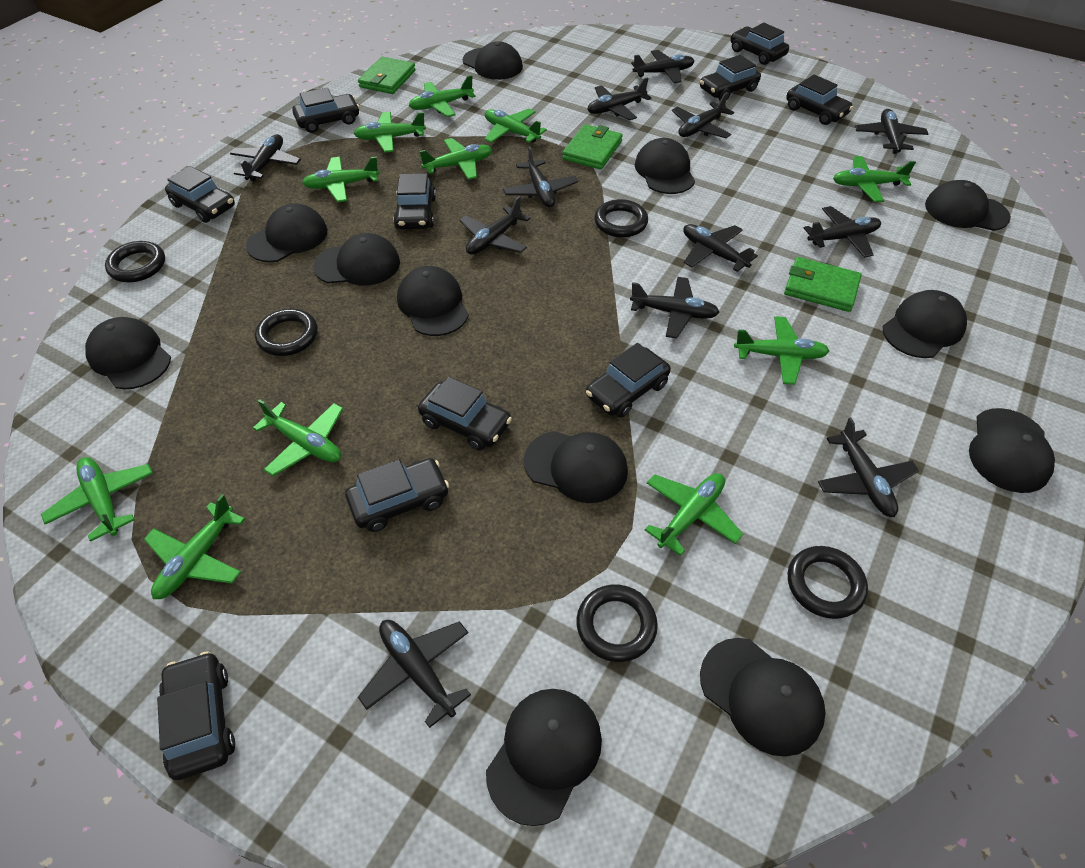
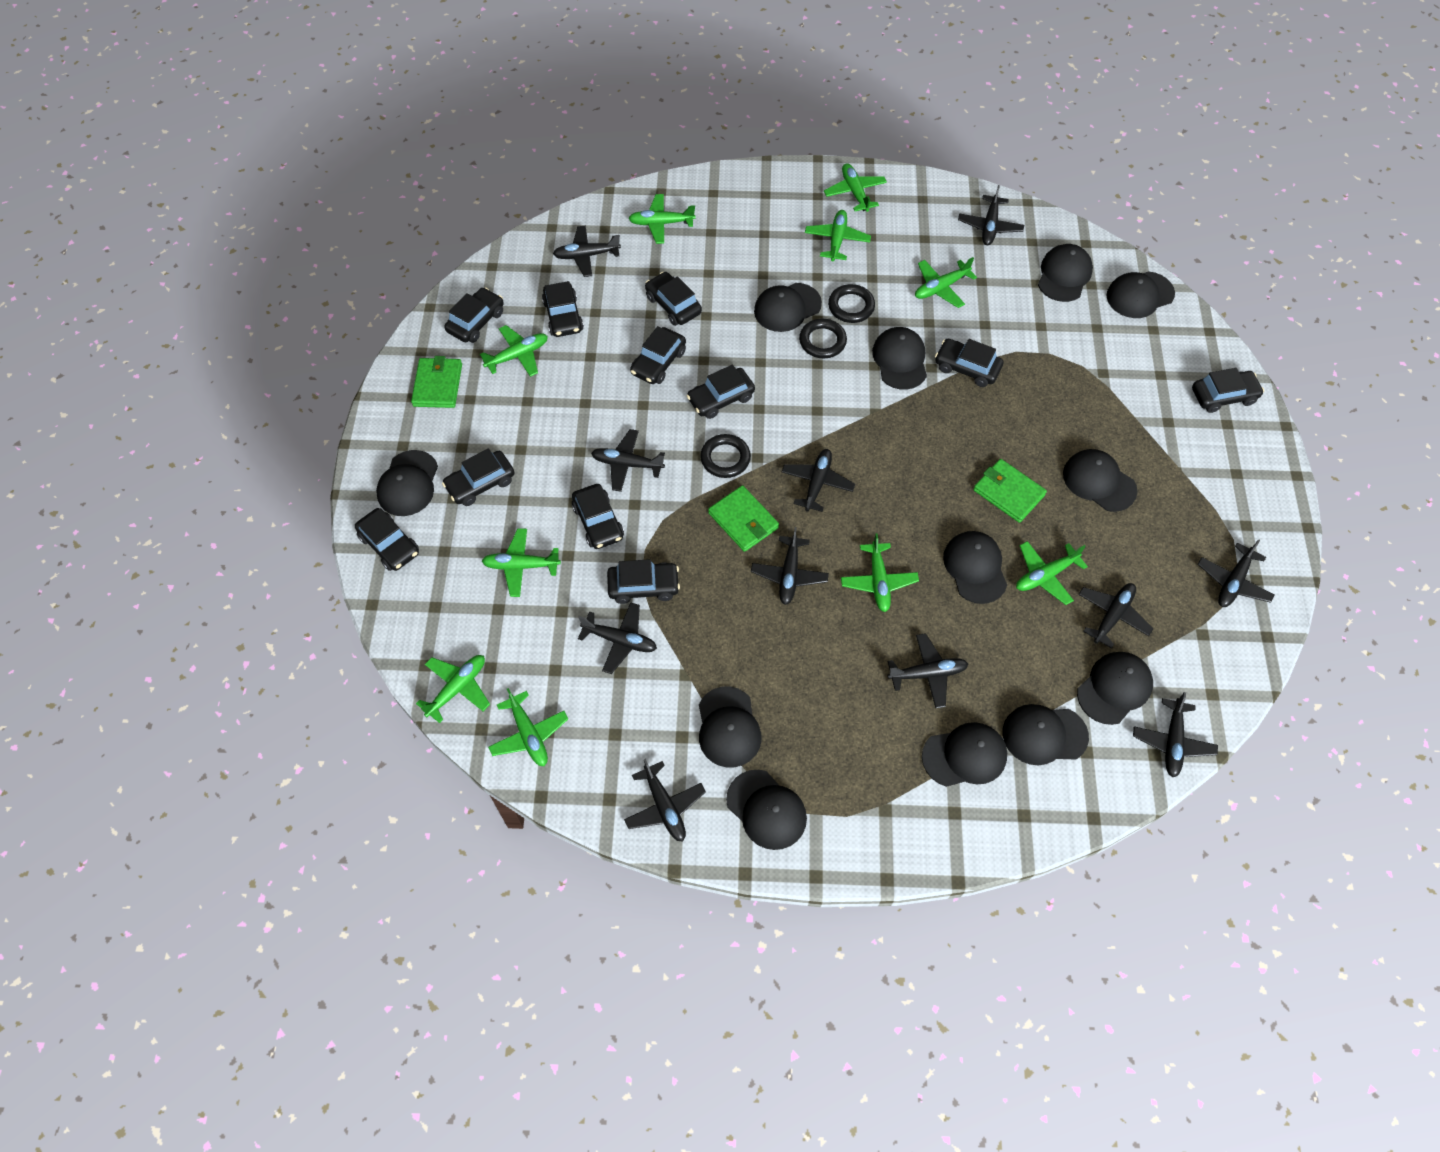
black car: 10 -> 11
black plane: 12 -> 11
black ring: 5 -> 3
green plane: 11 -> 10

